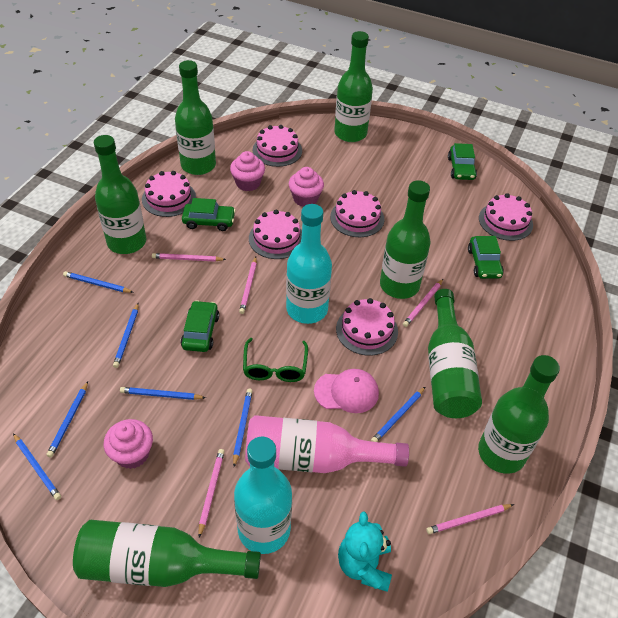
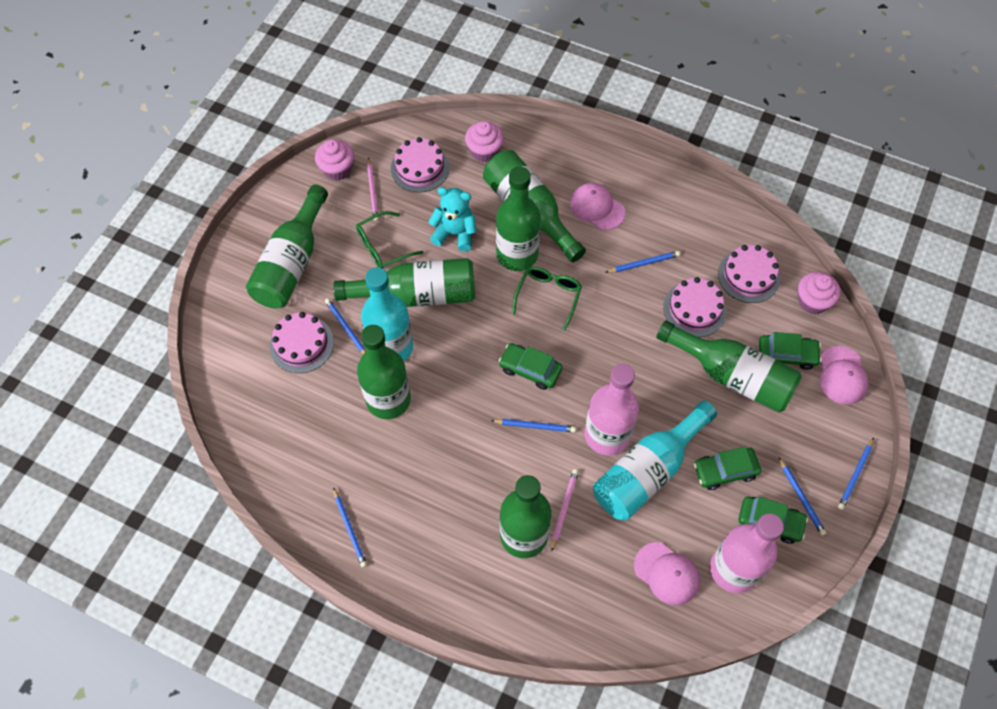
blue pencil: 7 -> 6
green glasses: 1 -> 2
pink bottle: 1 -> 2
pink cake: 6 -> 4
pink cap: 1 -> 3
pink pencil: 5 -> 2

